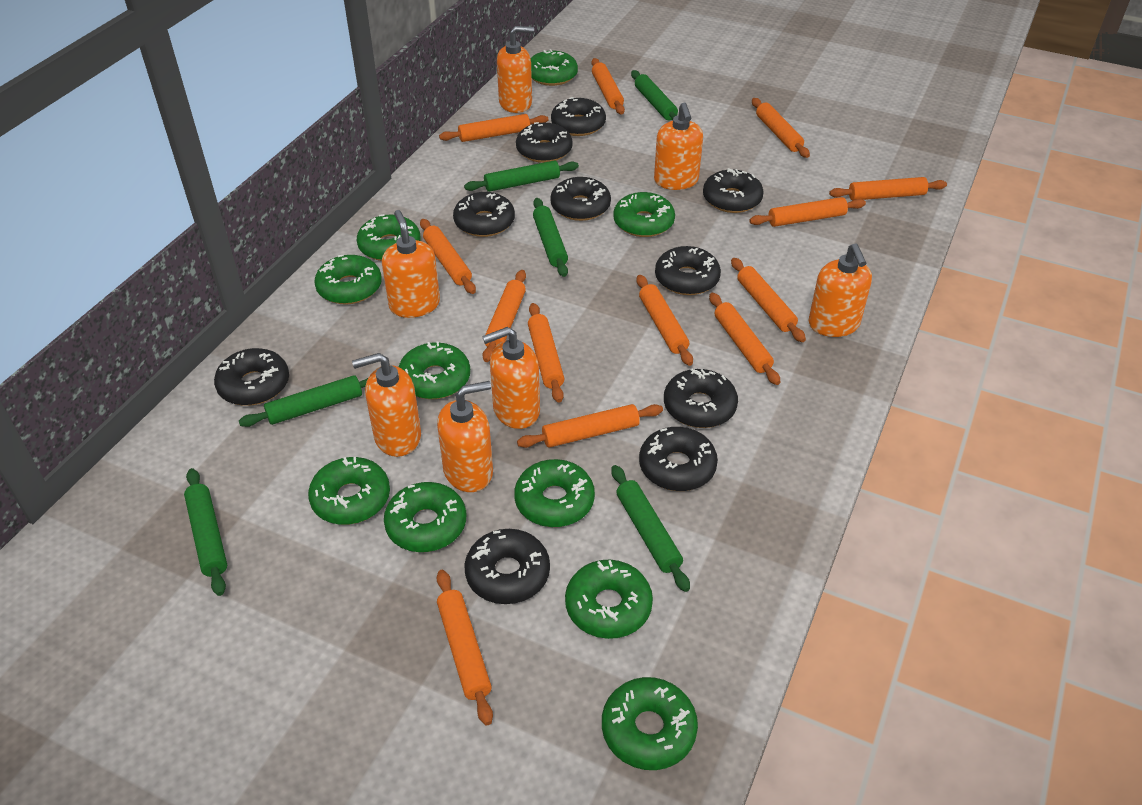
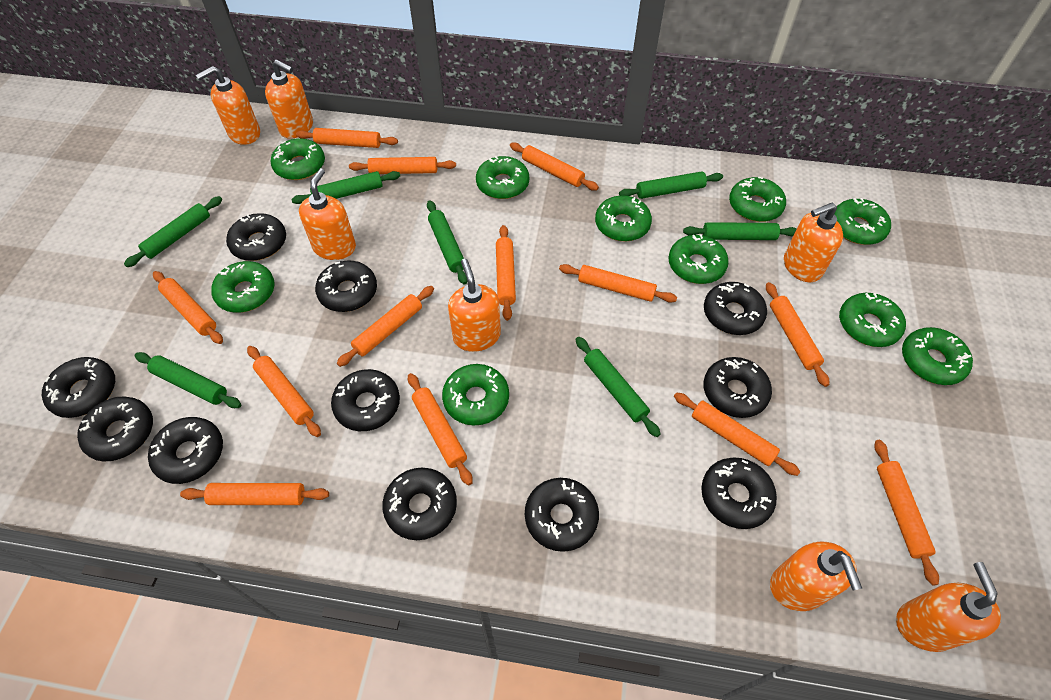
black donut: 10 -> 11
green rolling pin: 6 -> 7

